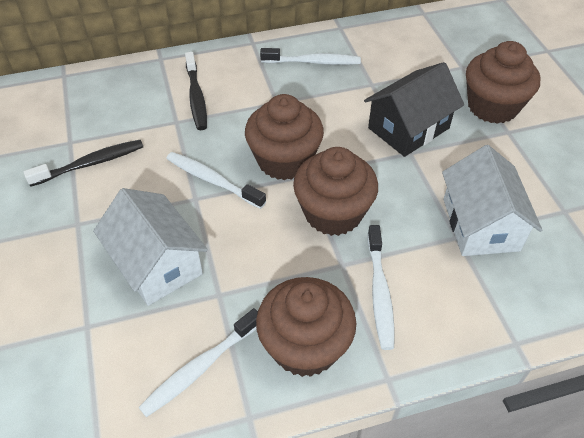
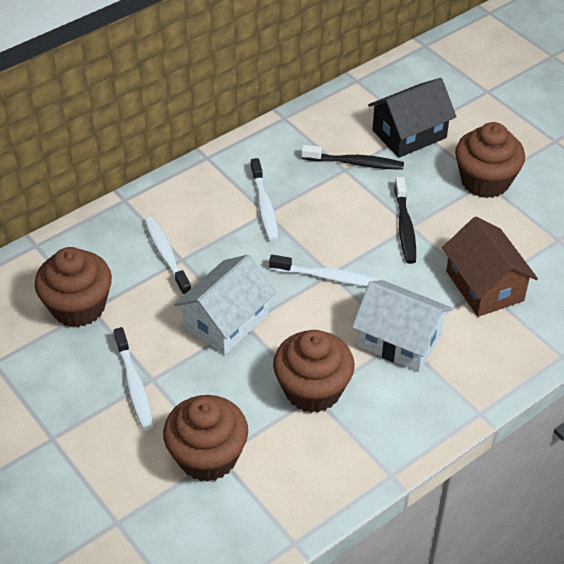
brown house: 0 -> 1

